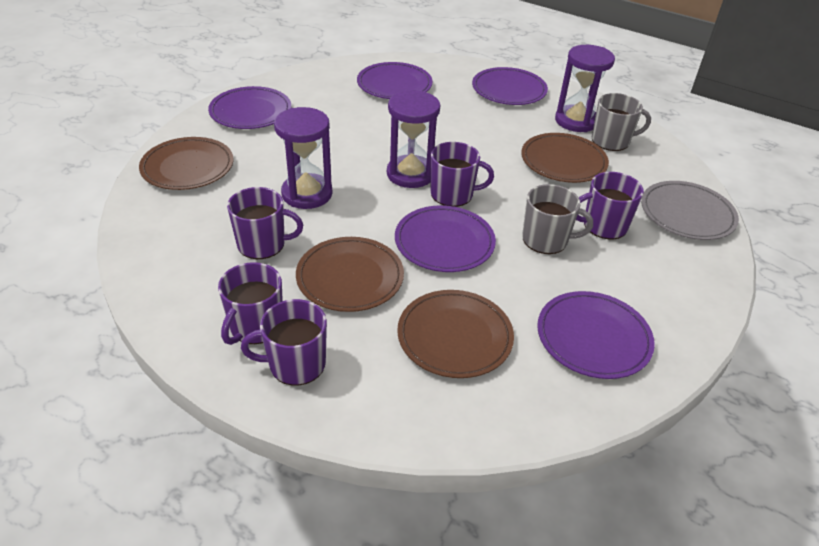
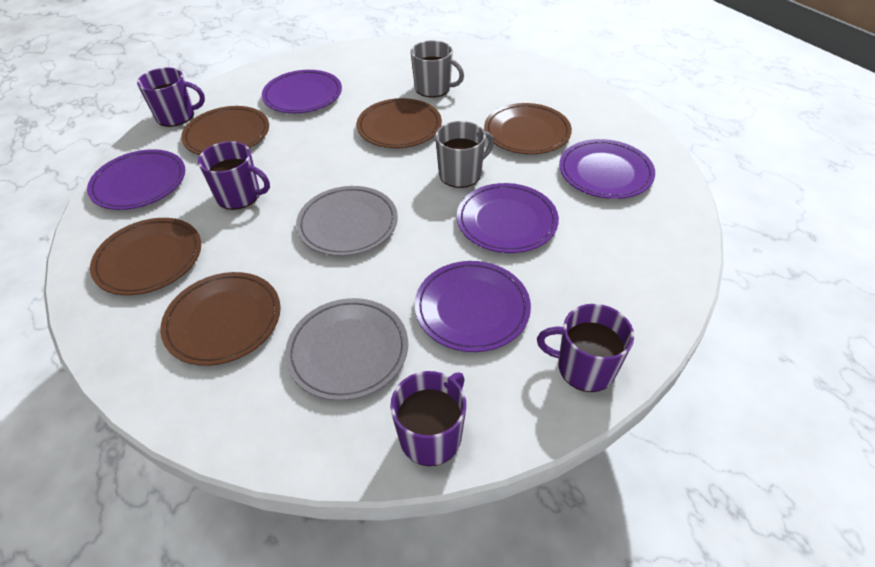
brown plate: 4 -> 5
grey plate: 1 -> 2
purple hourglass: 3 -> 0
purple mug: 5 -> 4

